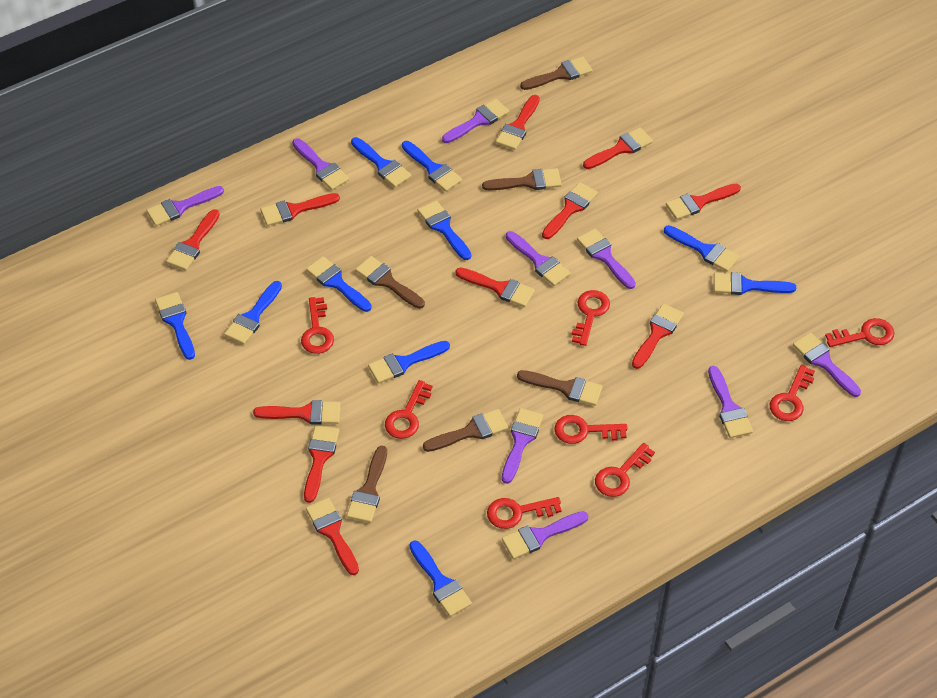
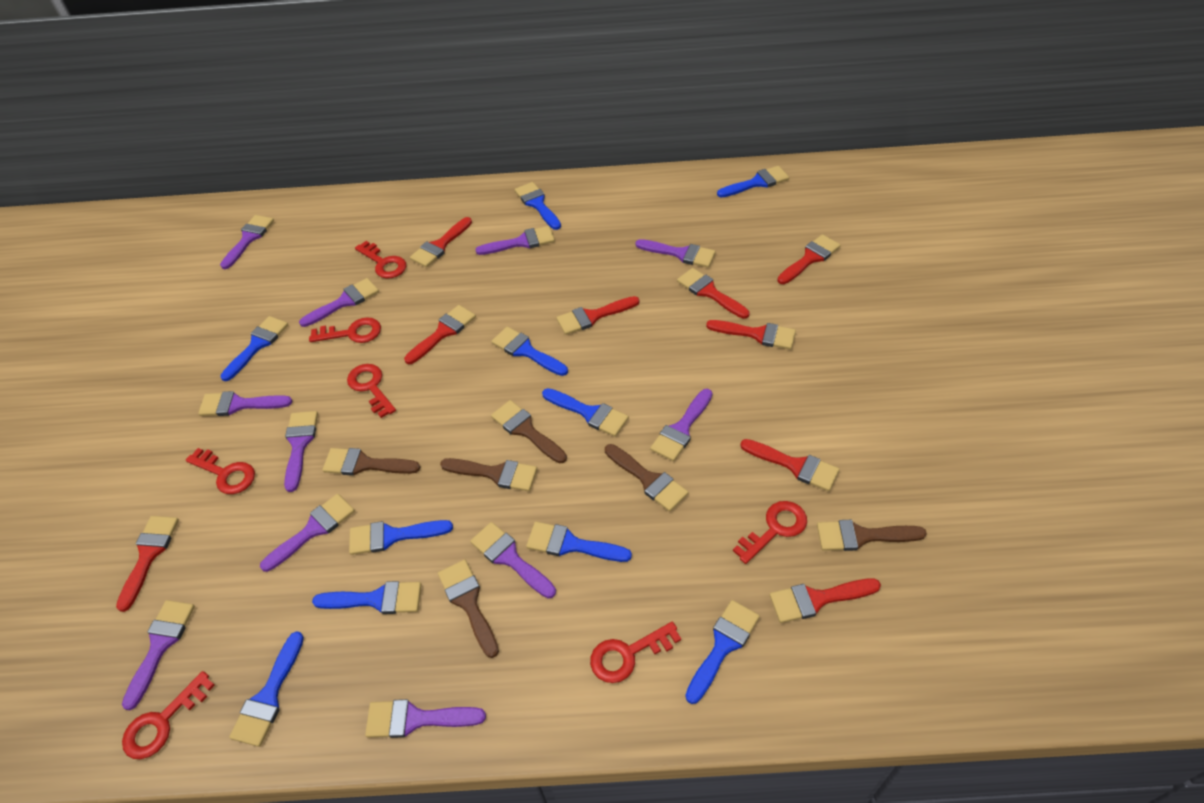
purple brush: 9 -> 11
red brush: 11 -> 9
red key: 8 -> 7

